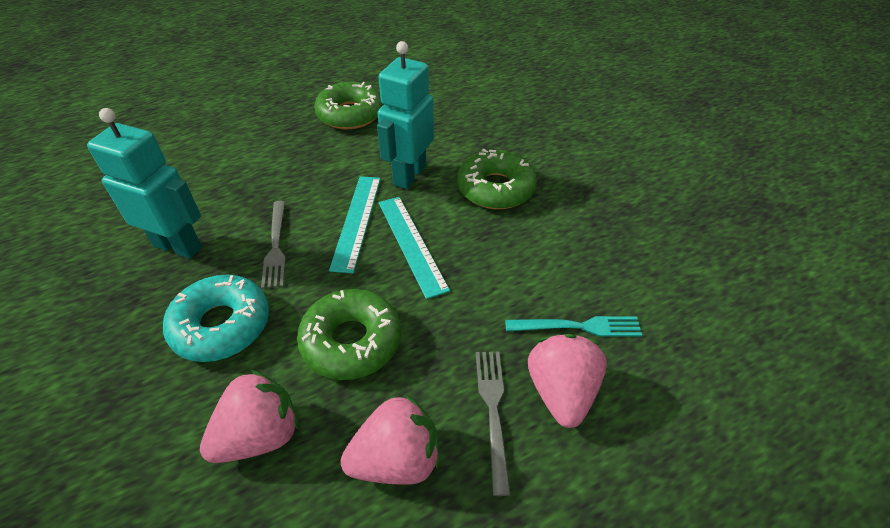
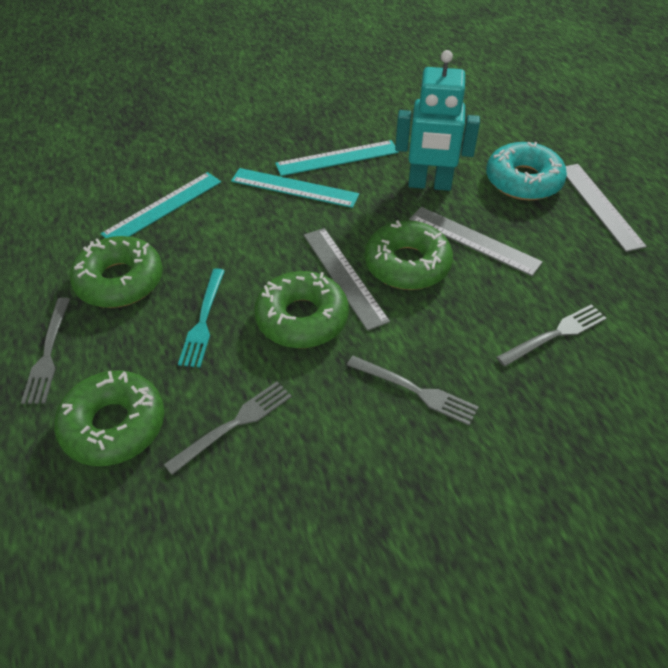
green donut: 3 -> 4
grey fork: 2 -> 4
grey ruler: 0 -> 3
pink strawberry: 3 -> 0
turquoise robot: 2 -> 1
turquoise ruler: 2 -> 3

